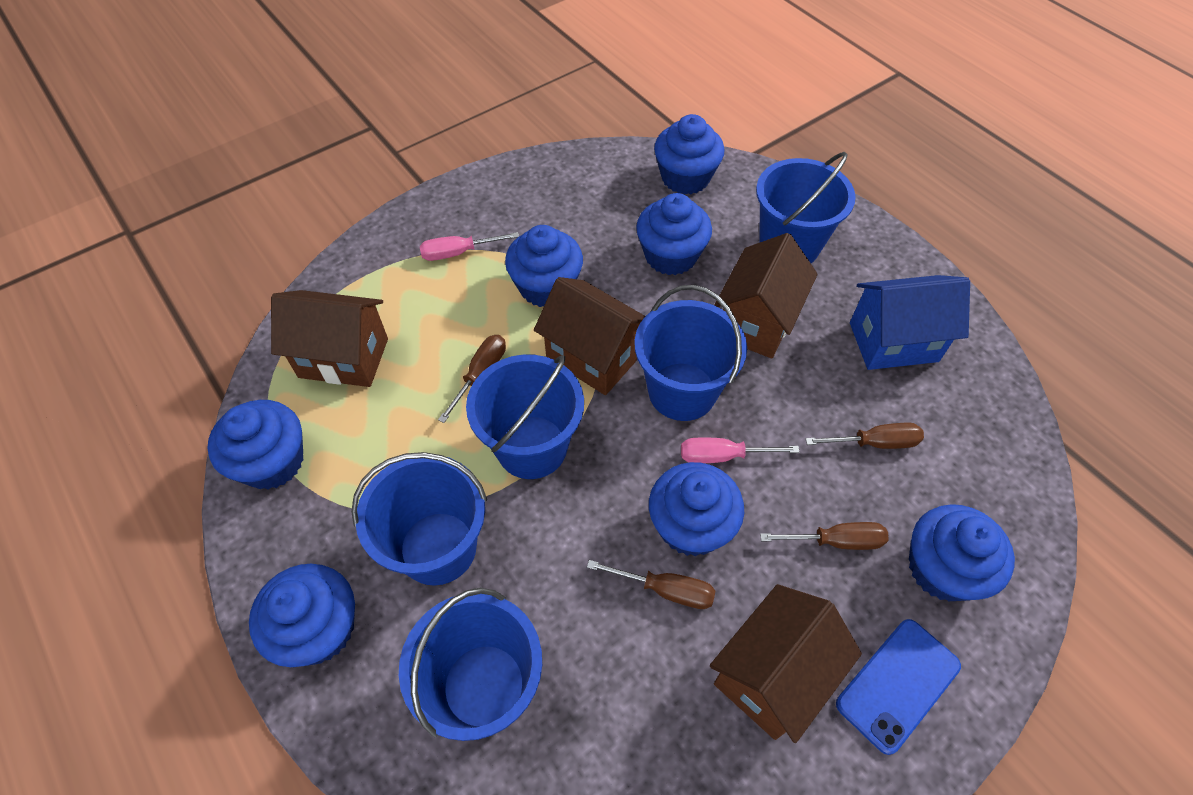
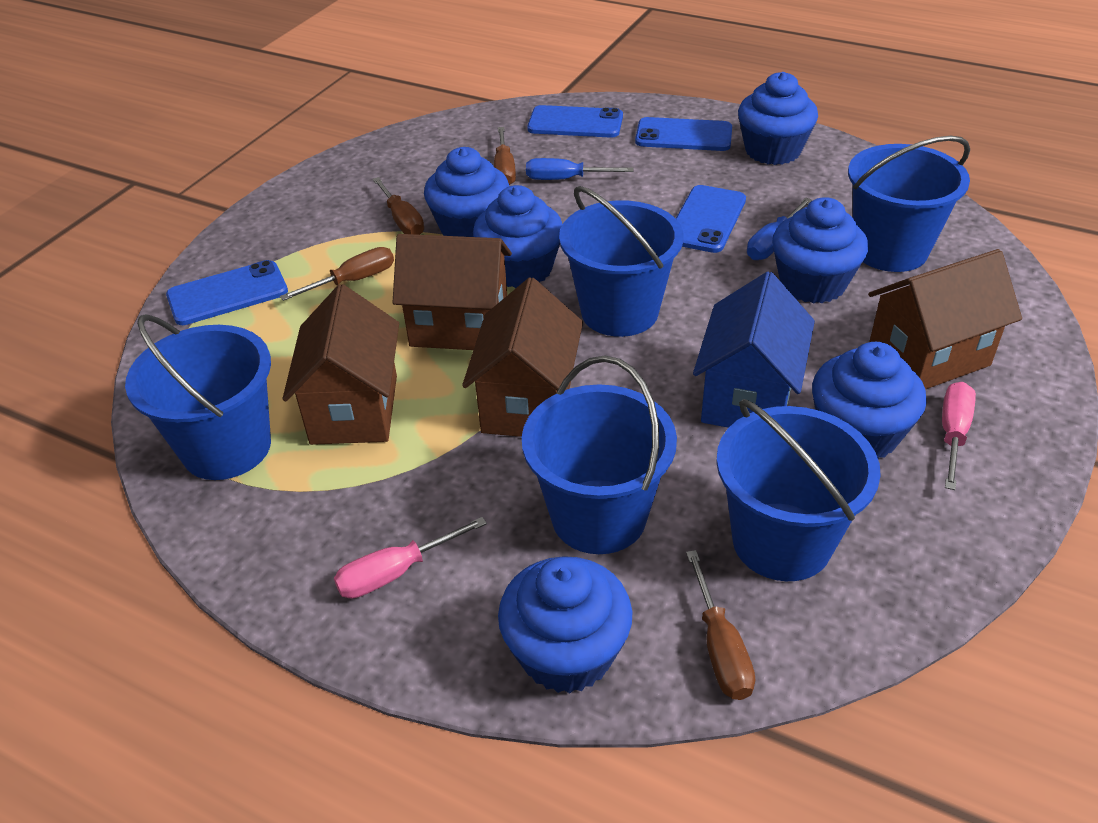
blue cupcake: 7 -> 6
blue phone: 1 -> 4
blue screwdriver: 0 -> 2

